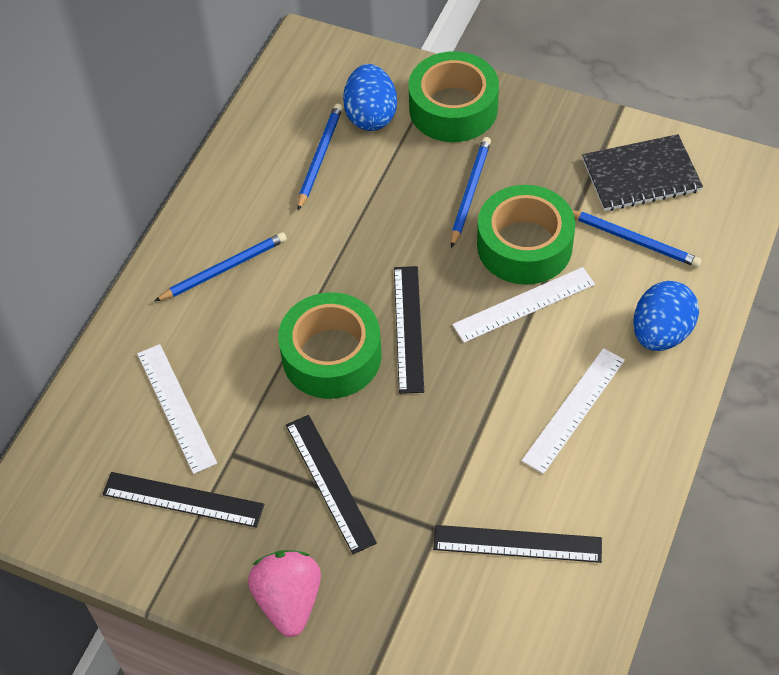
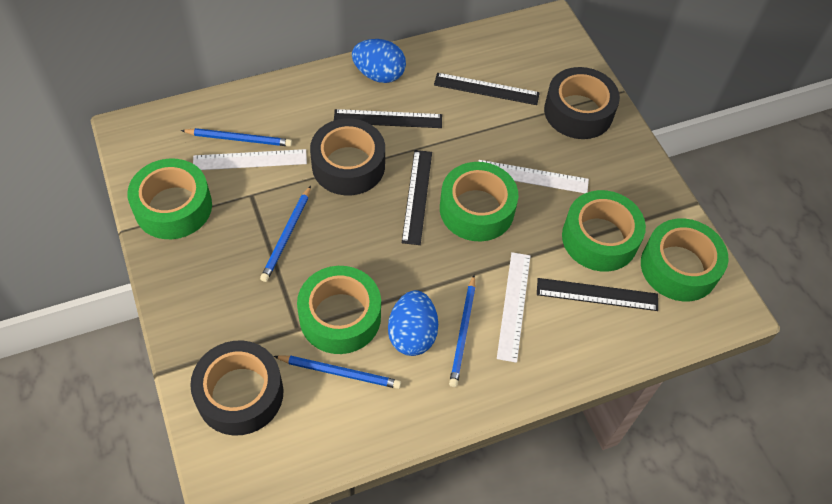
black notebook: 1 -> 0
black tape: 0 -> 3
green tape: 3 -> 5
pink strawberry: 1 -> 0

